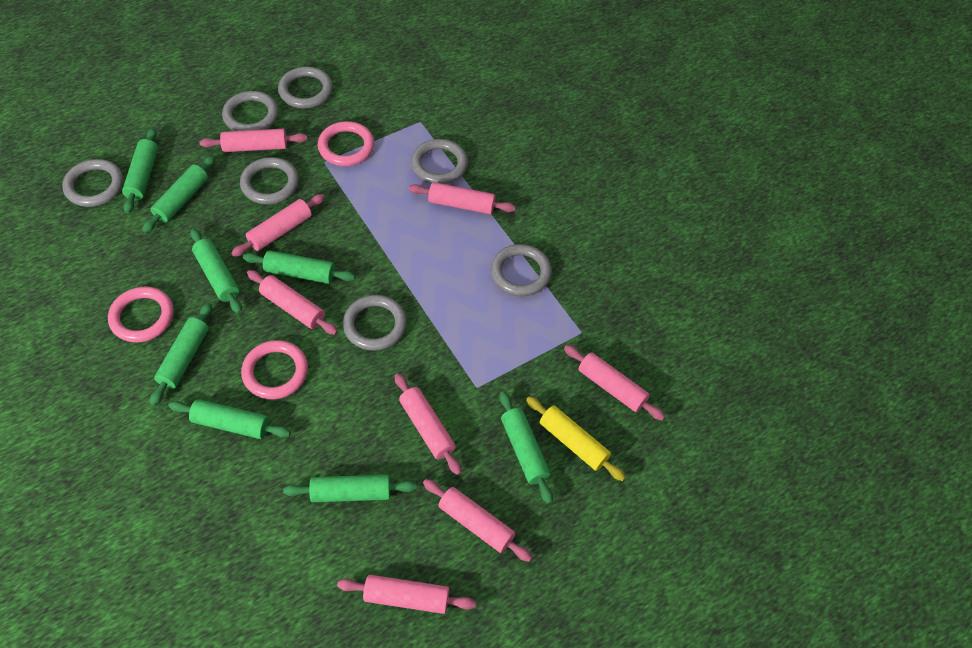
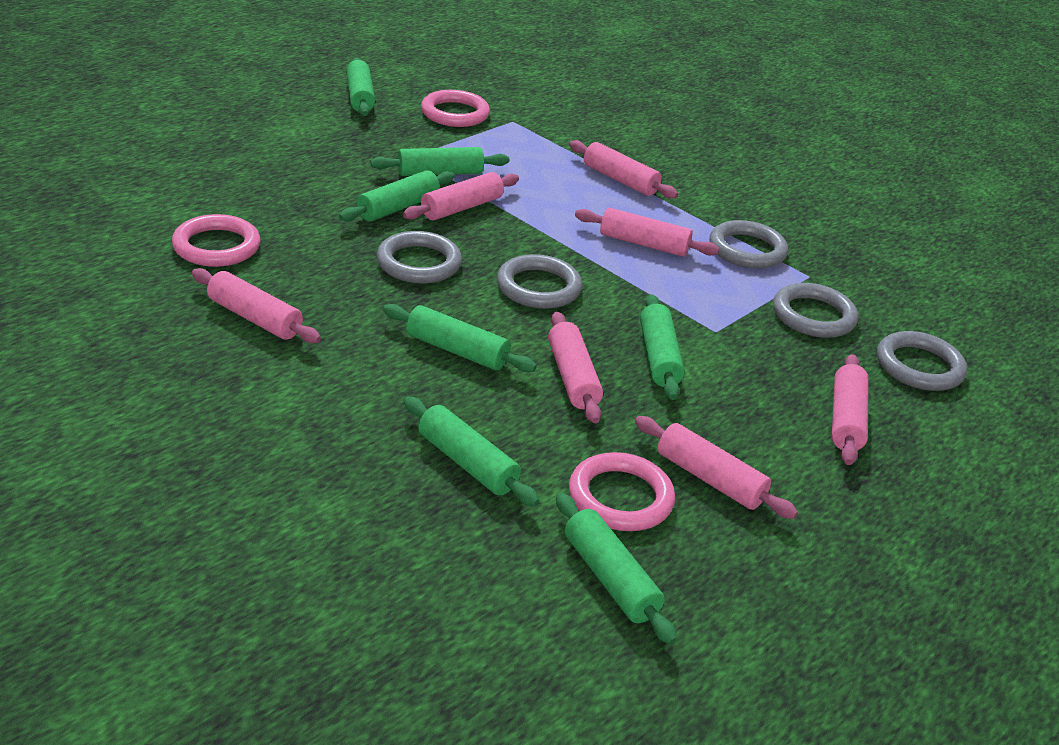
green rolling pin: 8 -> 7
grey ring: 7 -> 5
pink rolling pin: 8 -> 7
yellow rolling pin: 1 -> 0

